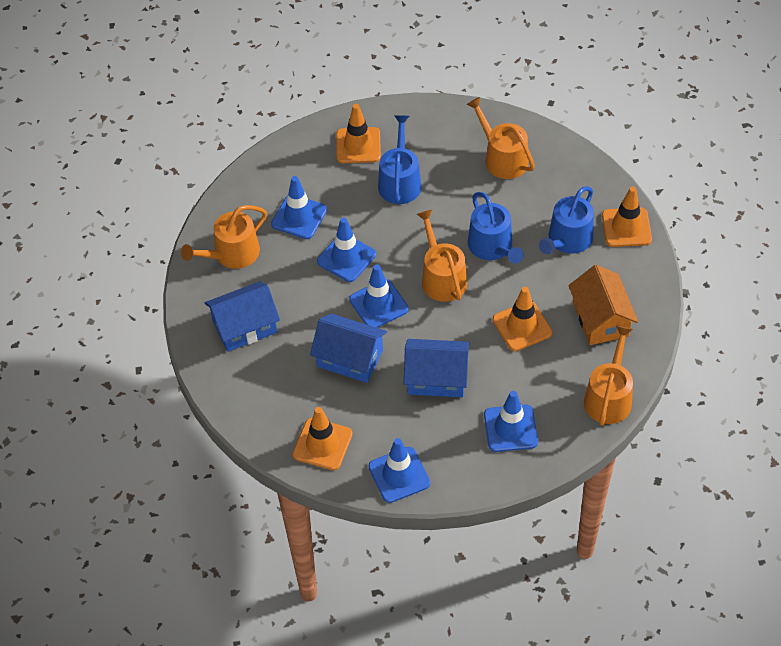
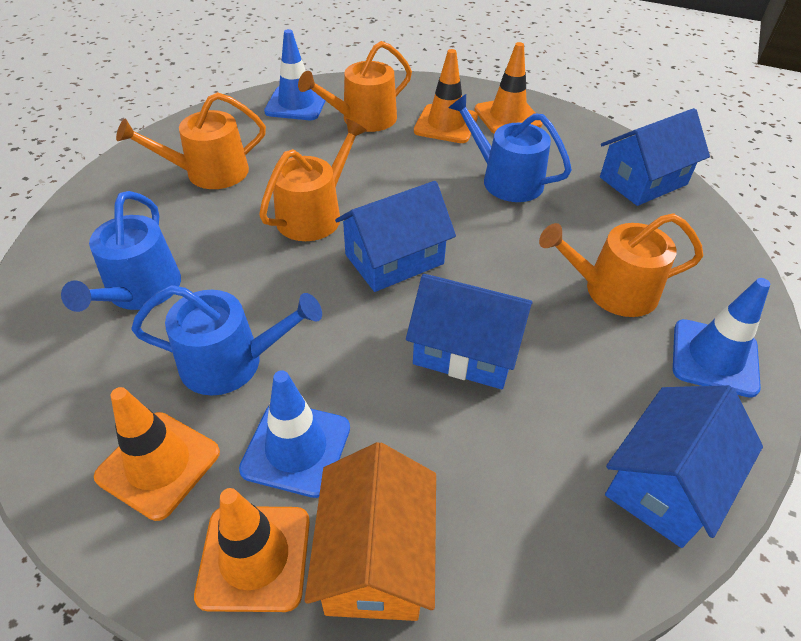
blue house: 3 -> 4
blue traffic cone: 5 -> 3

